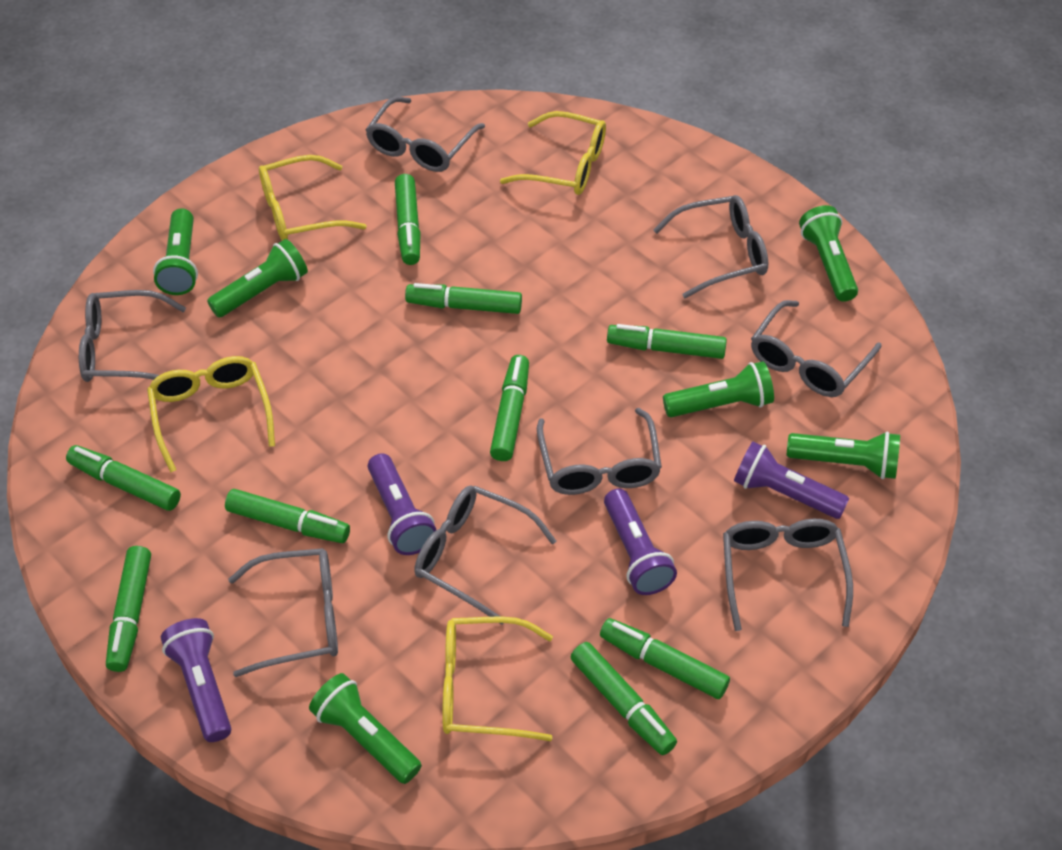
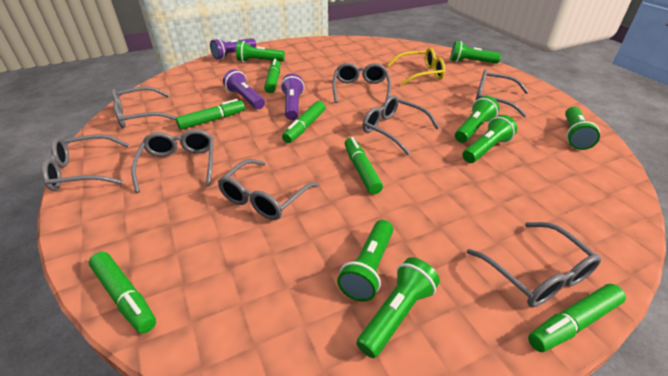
green flashlight: 6 -> 7
green marker: 9 -> 6
purple flashlight: 4 -> 3
yellow glasses: 4 -> 1

